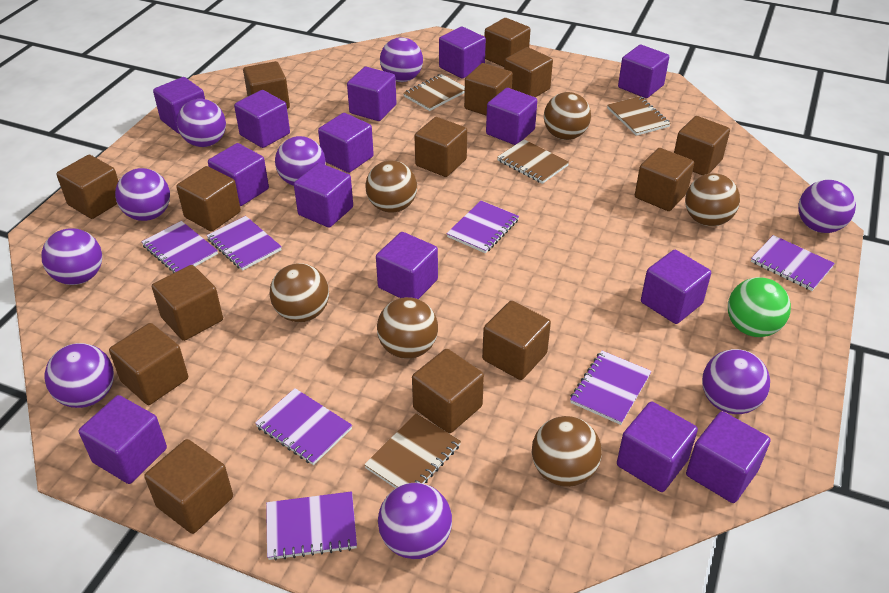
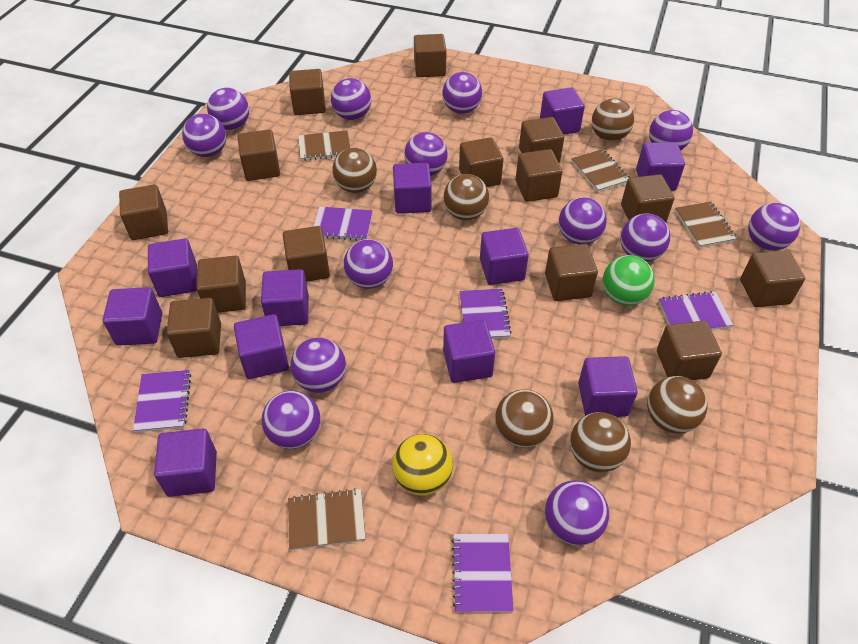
purple ball: 9 -> 13
purple cube: 14 -> 11
purple notebook: 7 -> 5
yellow ball: 0 -> 1

